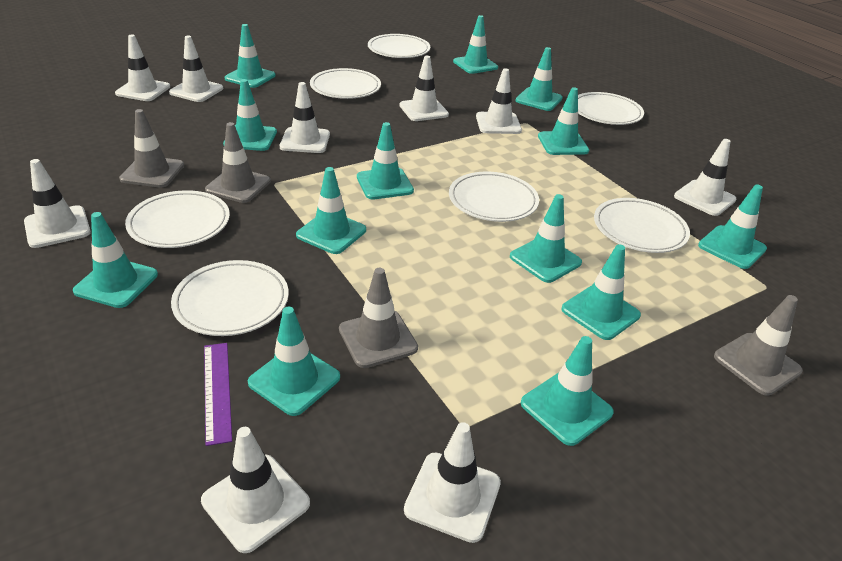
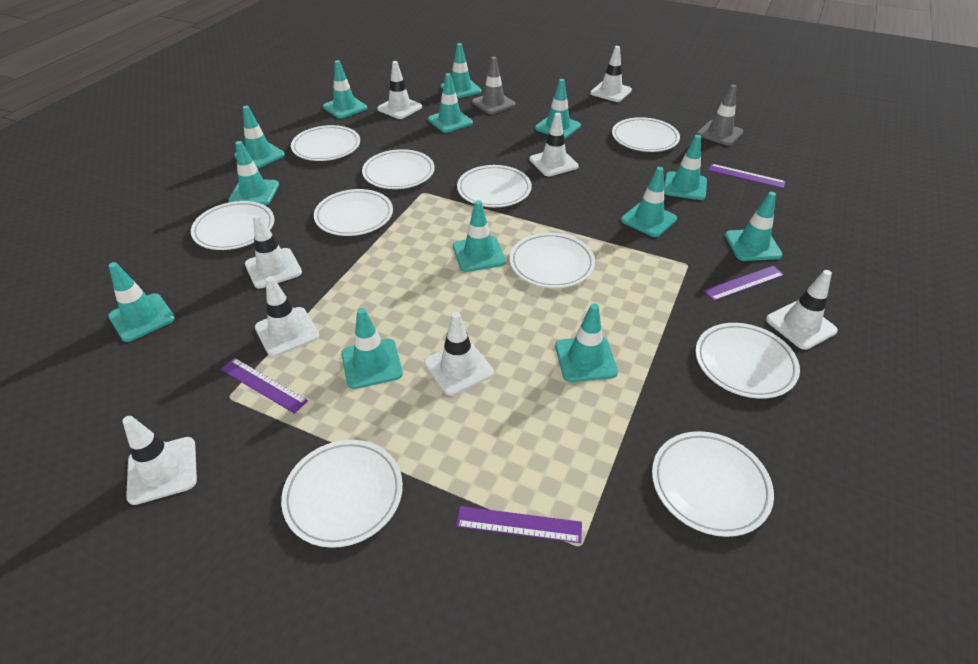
grey traffic cone: 4 -> 2
purple ruler: 1 -> 4
white plate: 7 -> 10
white traffic cone: 9 -> 8

